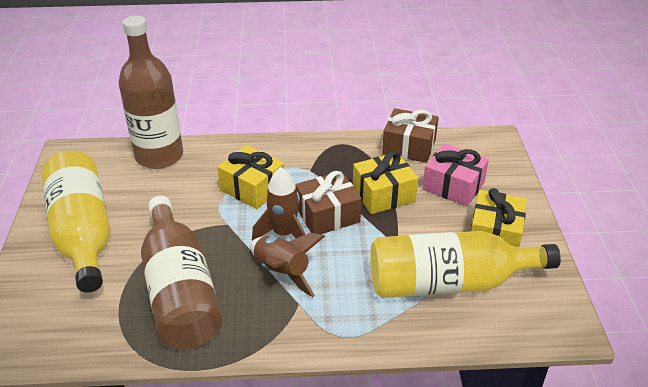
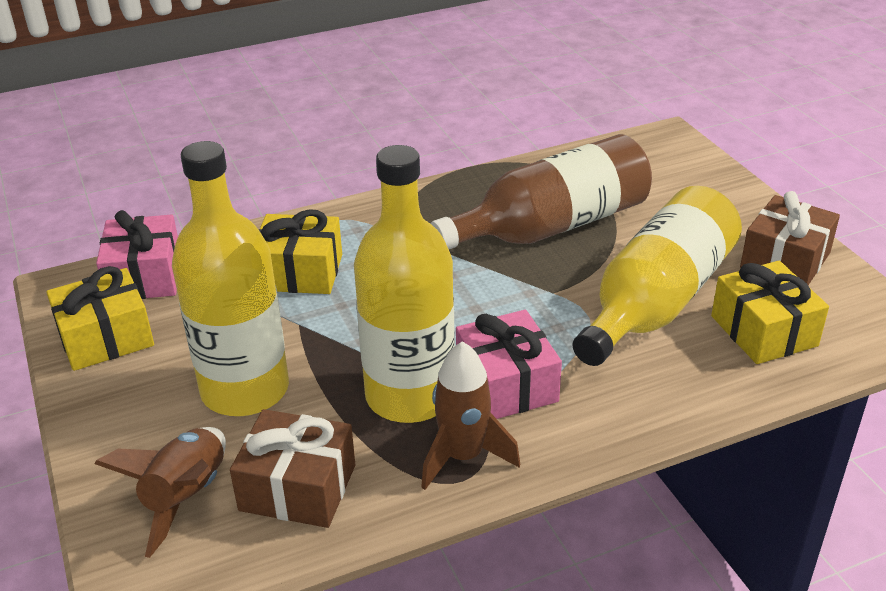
brown bottle: 2 -> 1
pink gift: 1 -> 2
yellow bottle: 2 -> 3

